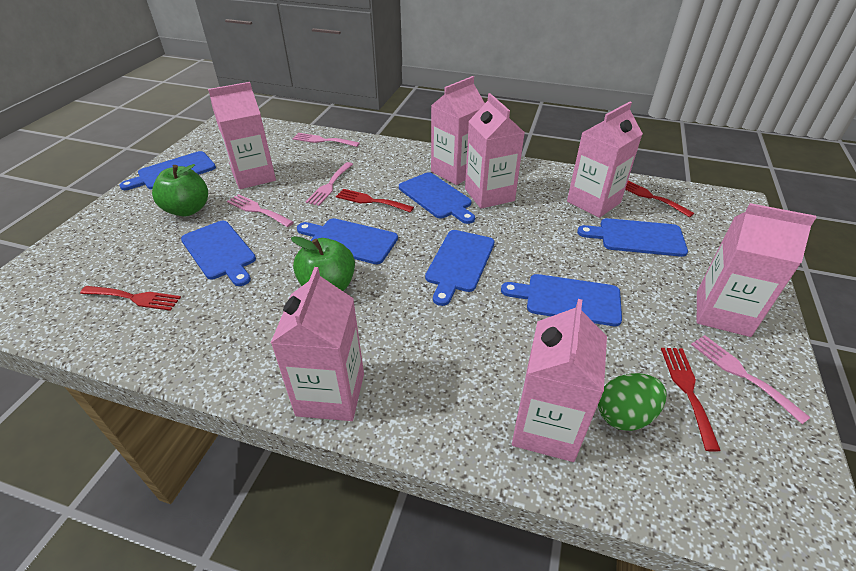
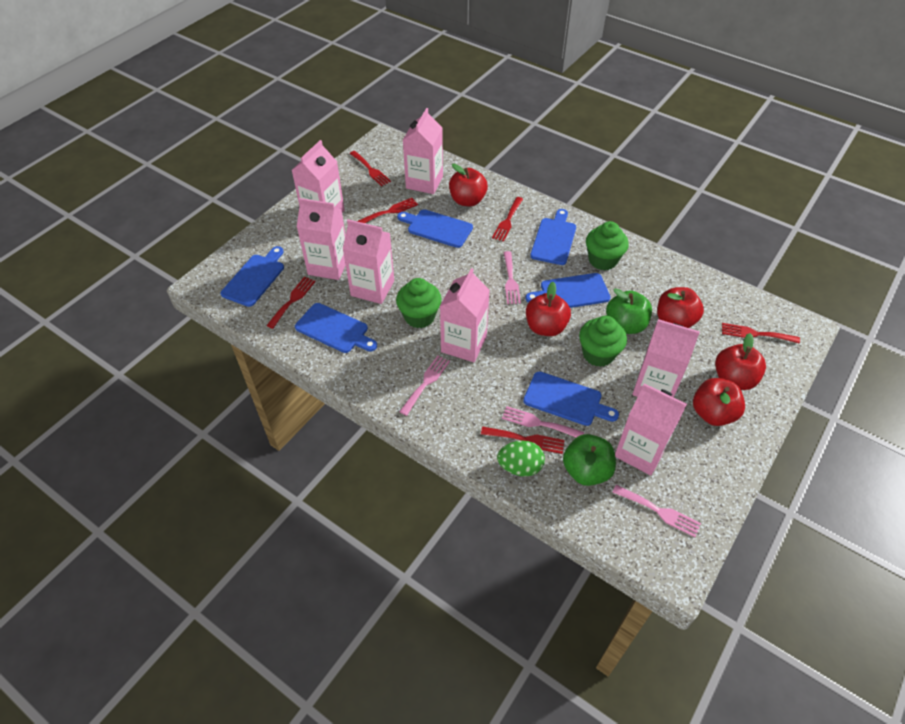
blue cutting board: 7 -> 6
green cupcake: 0 -> 3
red apple: 0 -> 5
red fork: 4 -> 6

